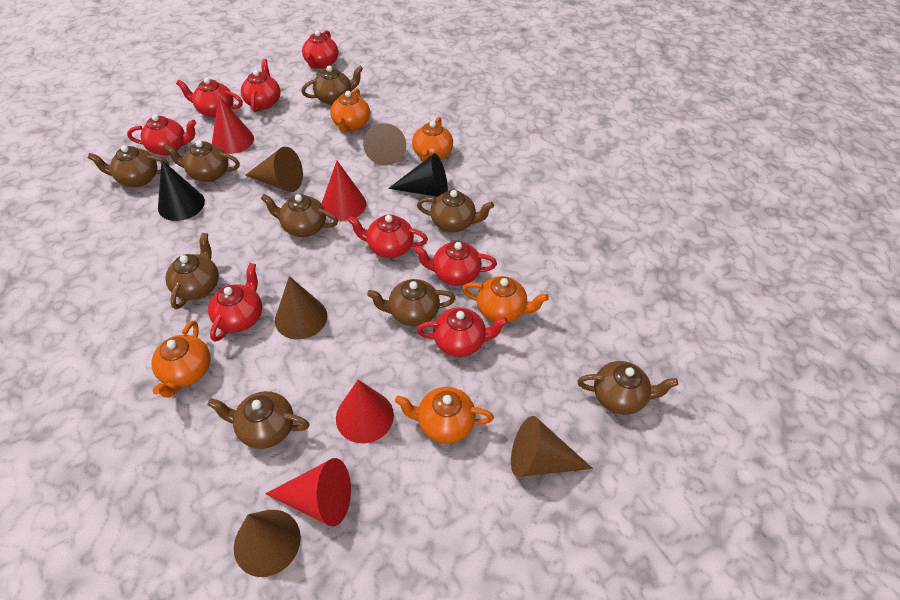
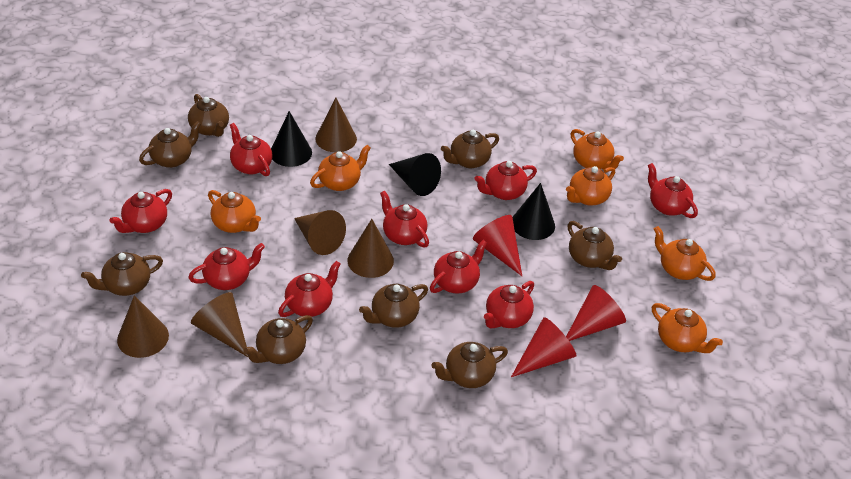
black cone: 2 -> 3
brown teapot: 9 -> 8
orange teapot: 5 -> 6
red cone: 4 -> 3
red teapot: 8 -> 9

